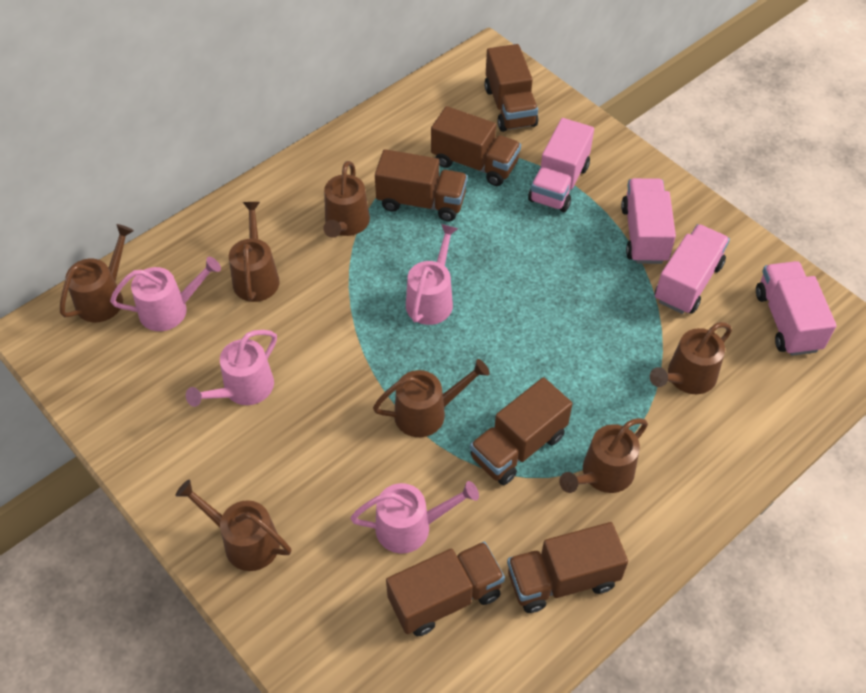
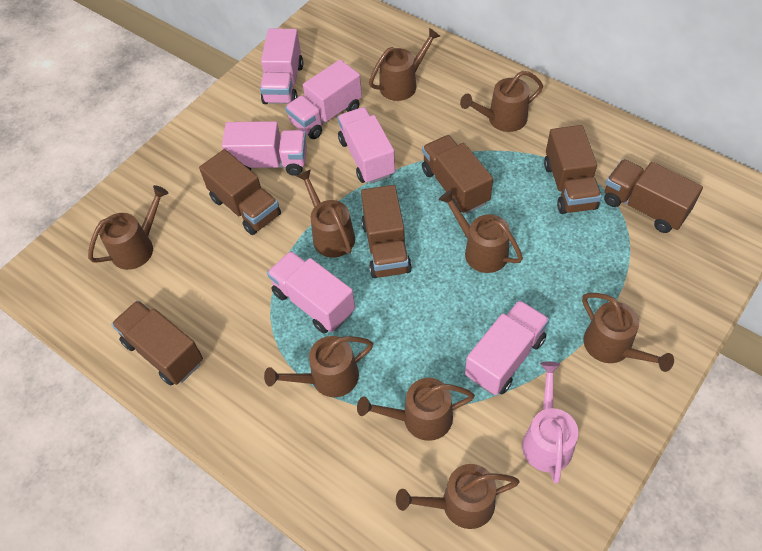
brown watering can: 7 -> 9
pink truck: 4 -> 6
pink watering can: 4 -> 1

